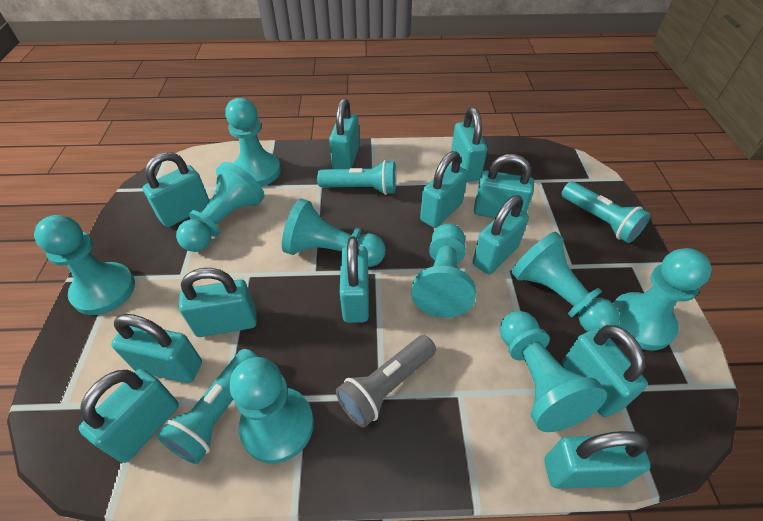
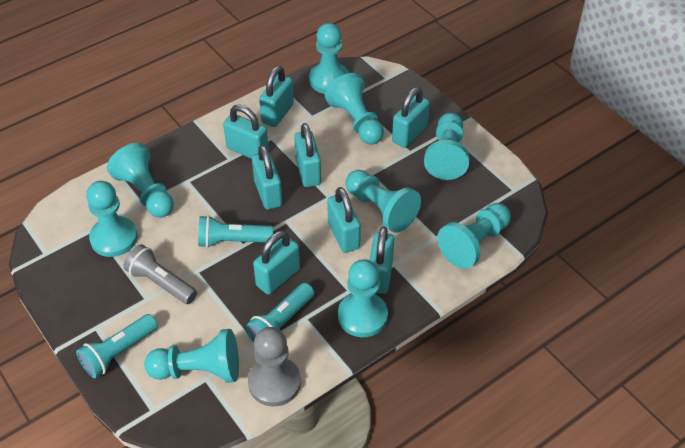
grey pawn: 0 -> 1
turquoise padlock: 12 -> 8

